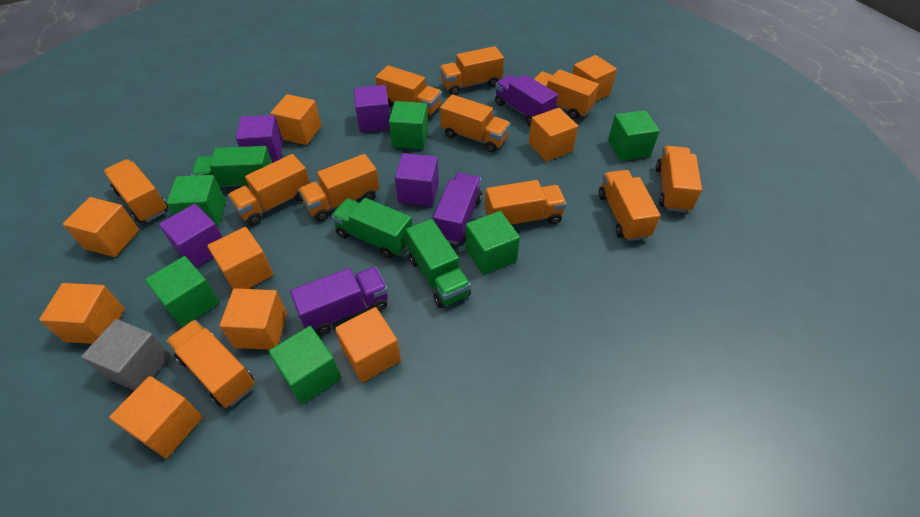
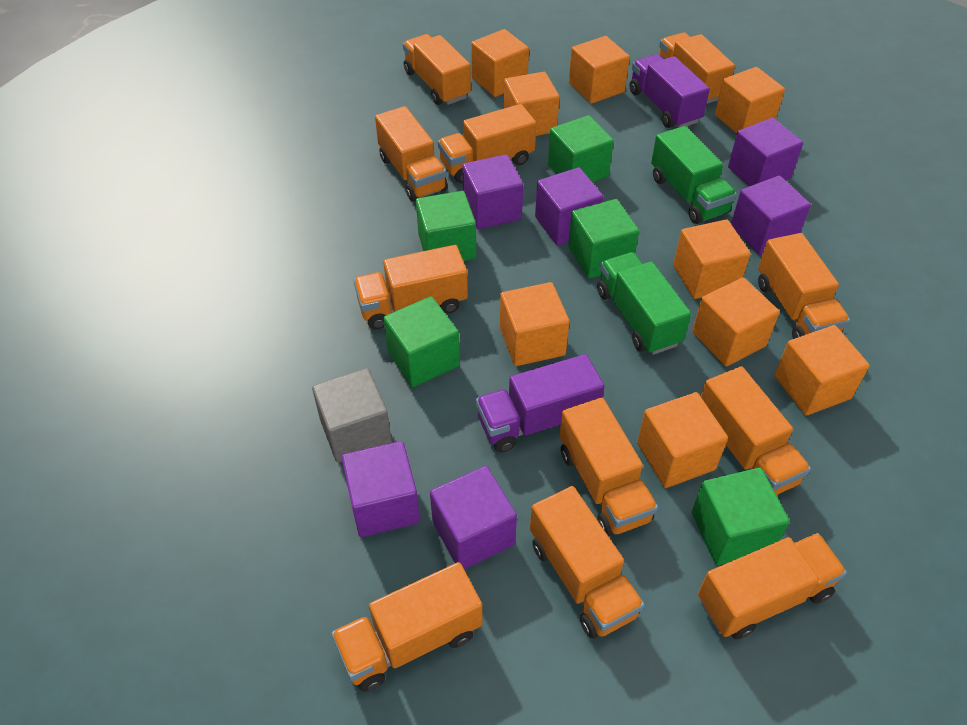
green cube: 6 -> 5
green truck: 3 -> 2
purple cube: 4 -> 6
purple truck: 3 -> 2

